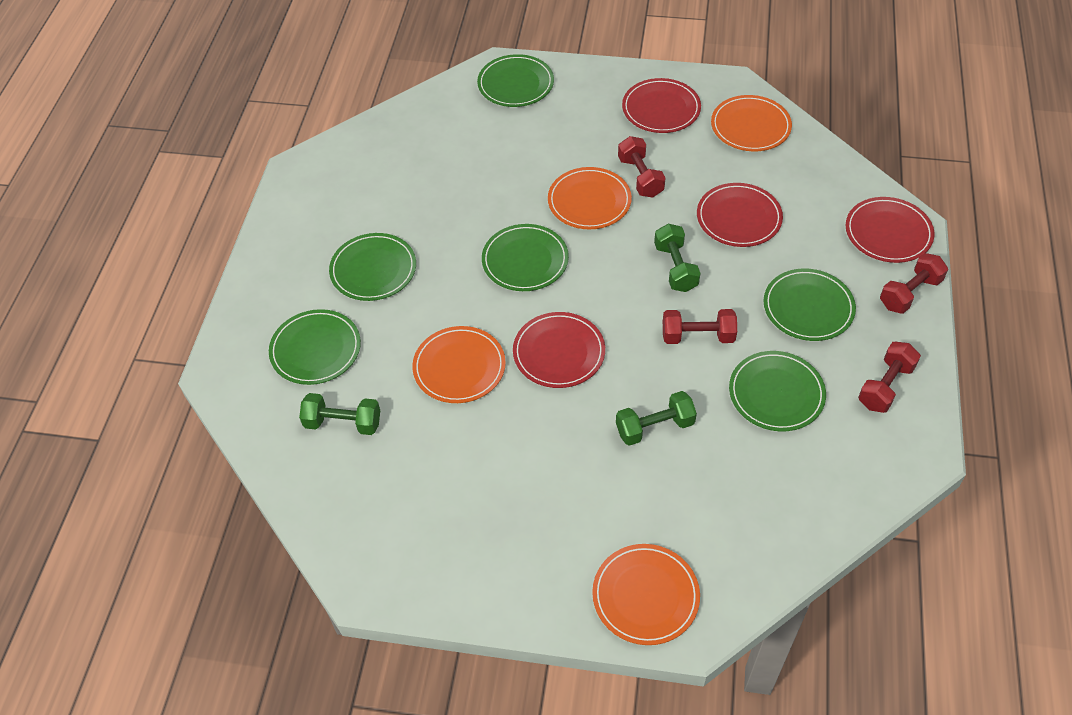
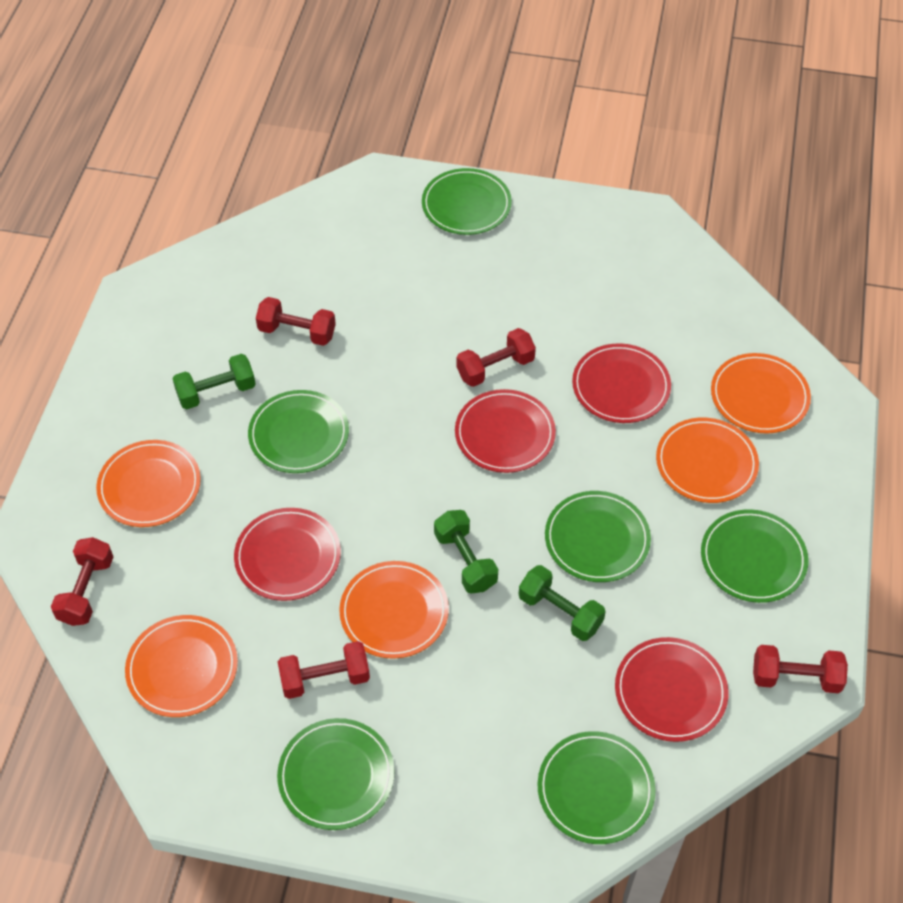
orange plate: 4 -> 5
red dumbbell: 4 -> 5

